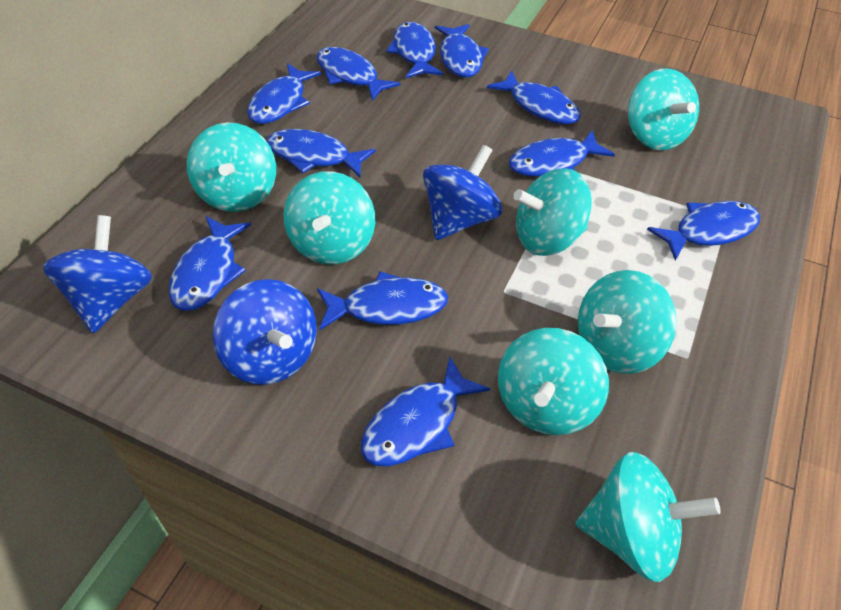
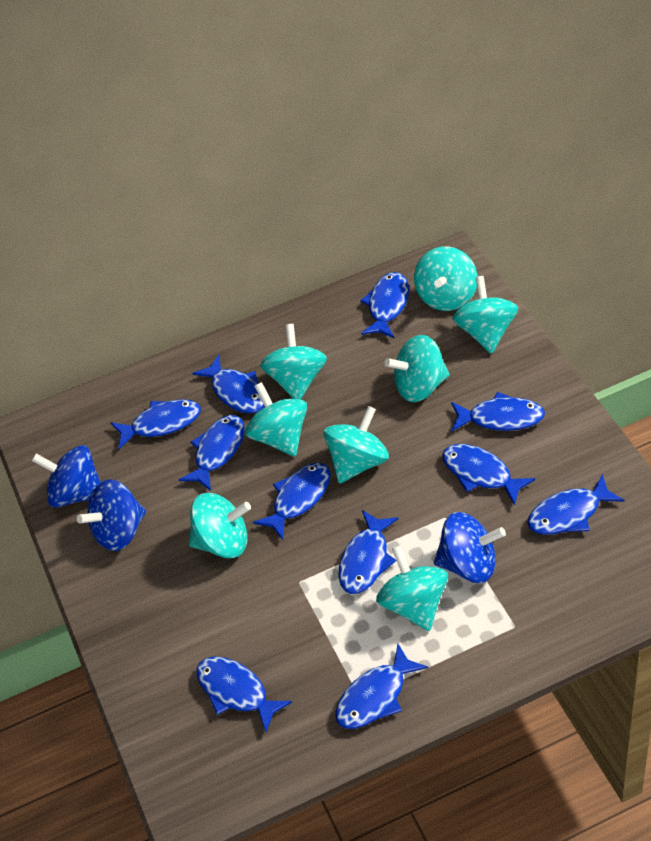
turquoise spinning top: 7 -> 8

